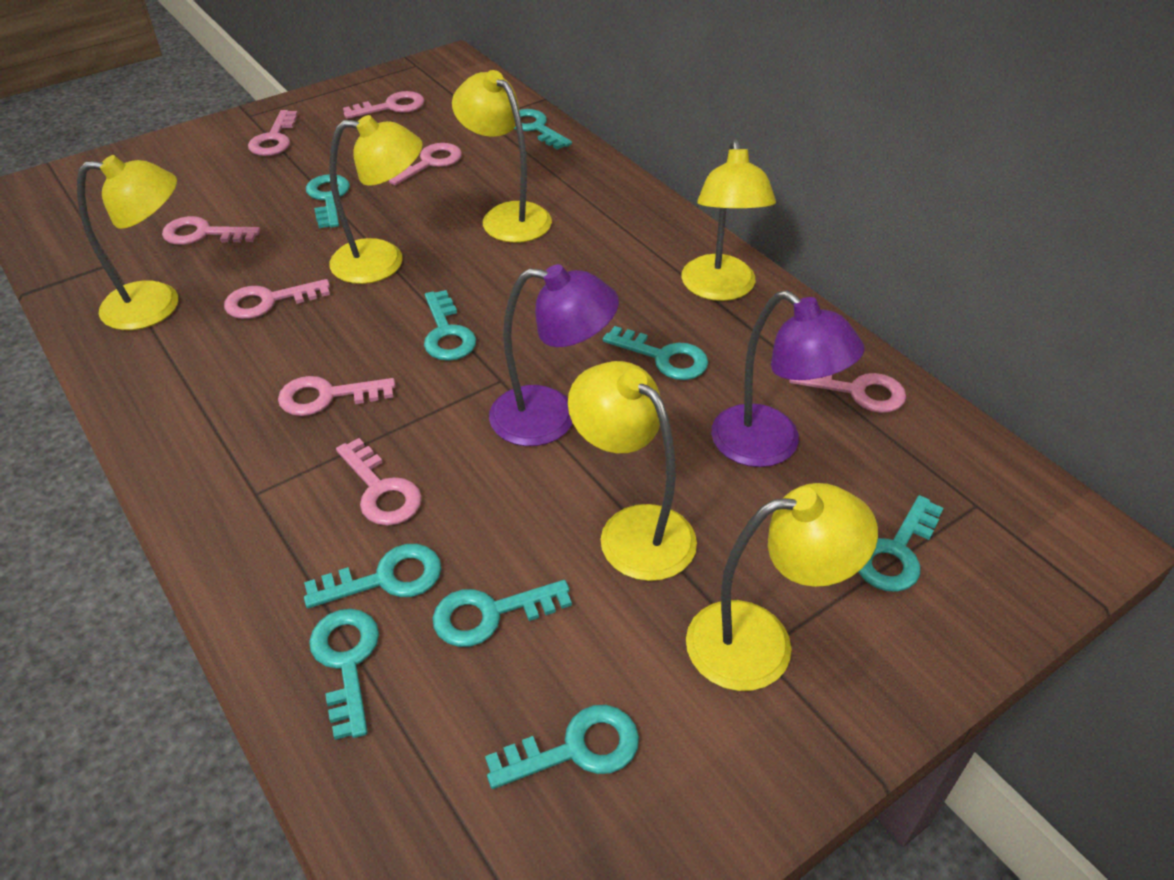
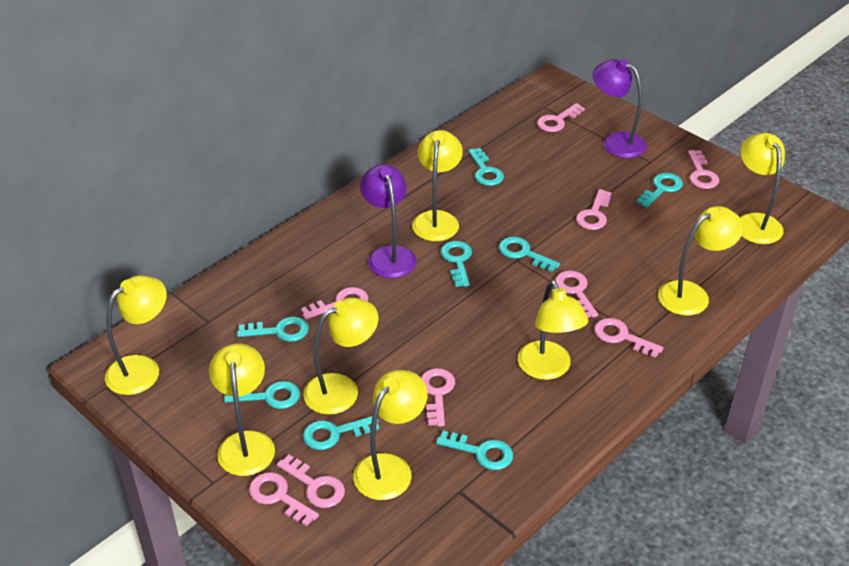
pink key: 8 -> 9
turquoise key: 9 -> 8
yellow lamp: 6 -> 8

